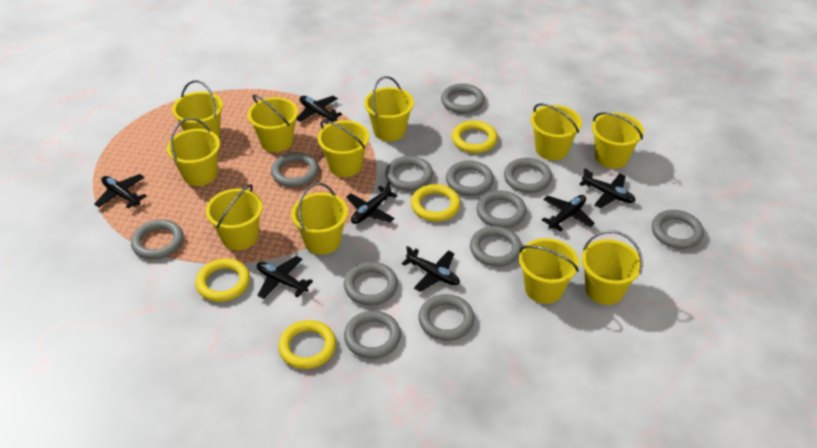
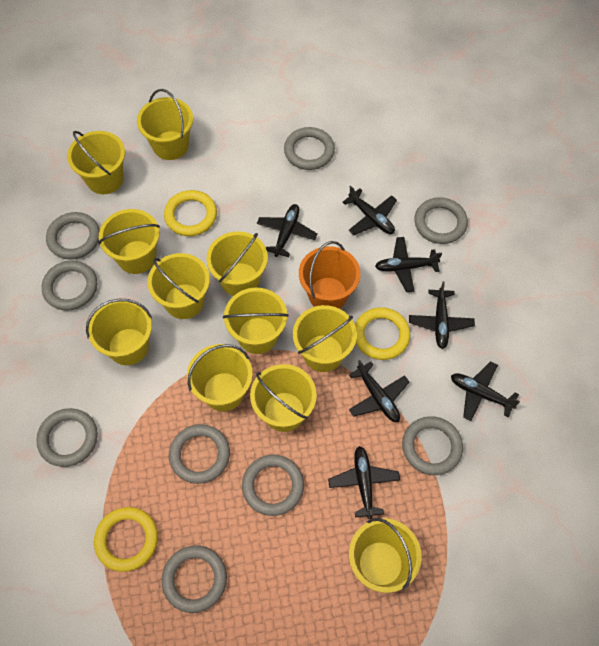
grey ring: 12 -> 9
orange bucket: 0 -> 1
yellow ring: 4 -> 3

